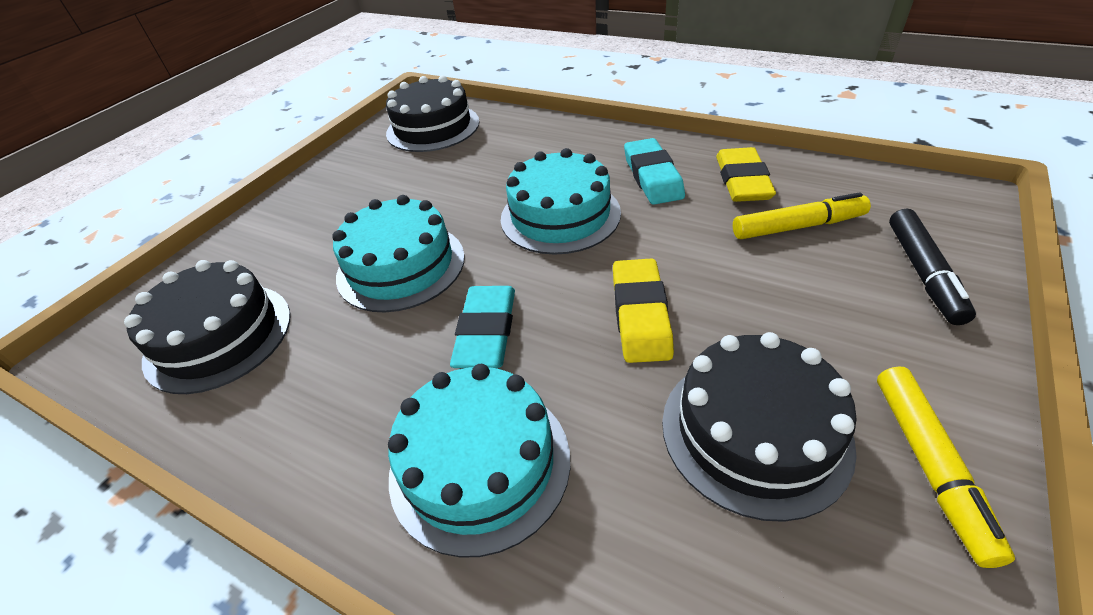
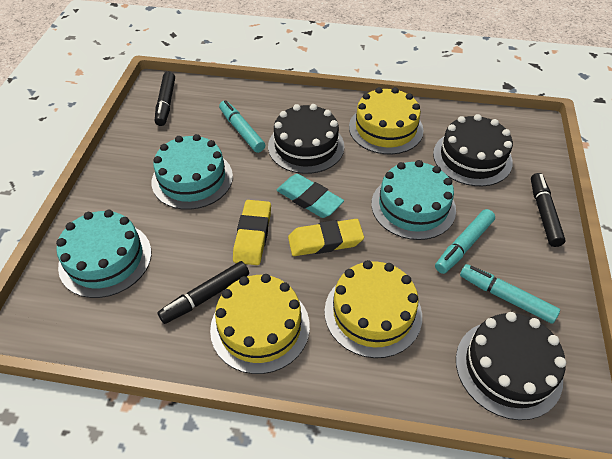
black marker: 1 -> 3
turquoise eraser: 2 -> 1
turquoise marker: 0 -> 3
yellow cake: 0 -> 3
yellow marker: 2 -> 0

